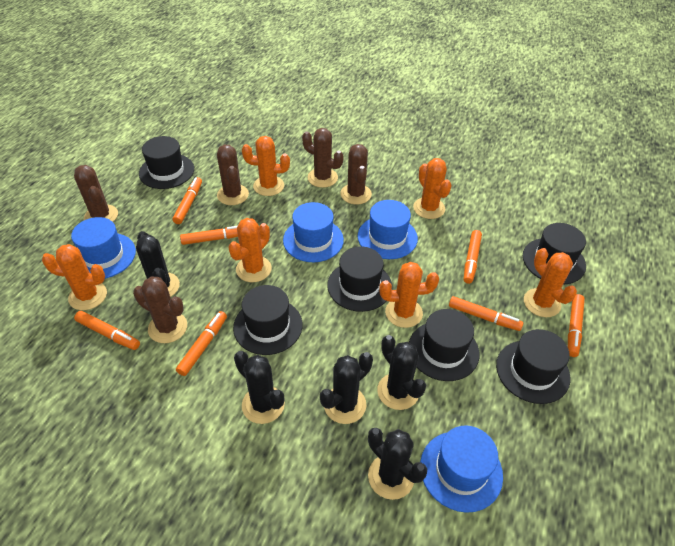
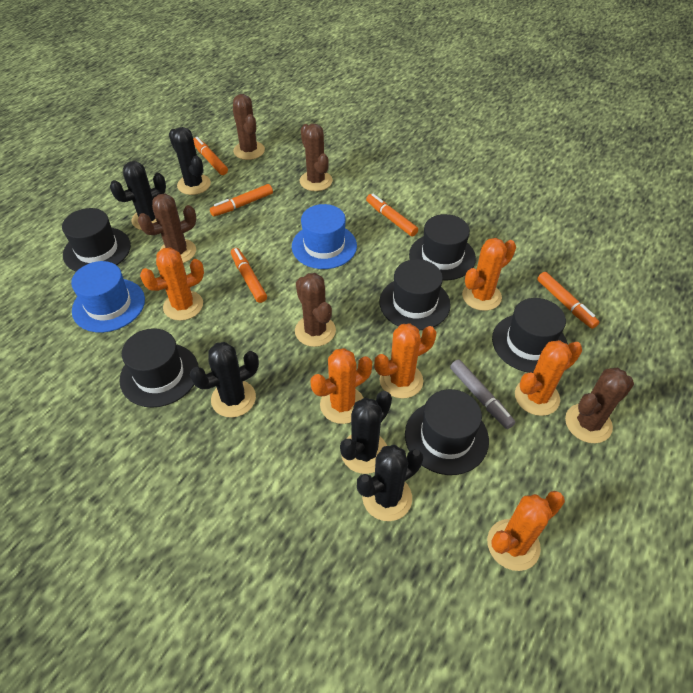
blue hat: 4 -> 2
grey marker: 0 -> 1
orange marker: 7 -> 5

